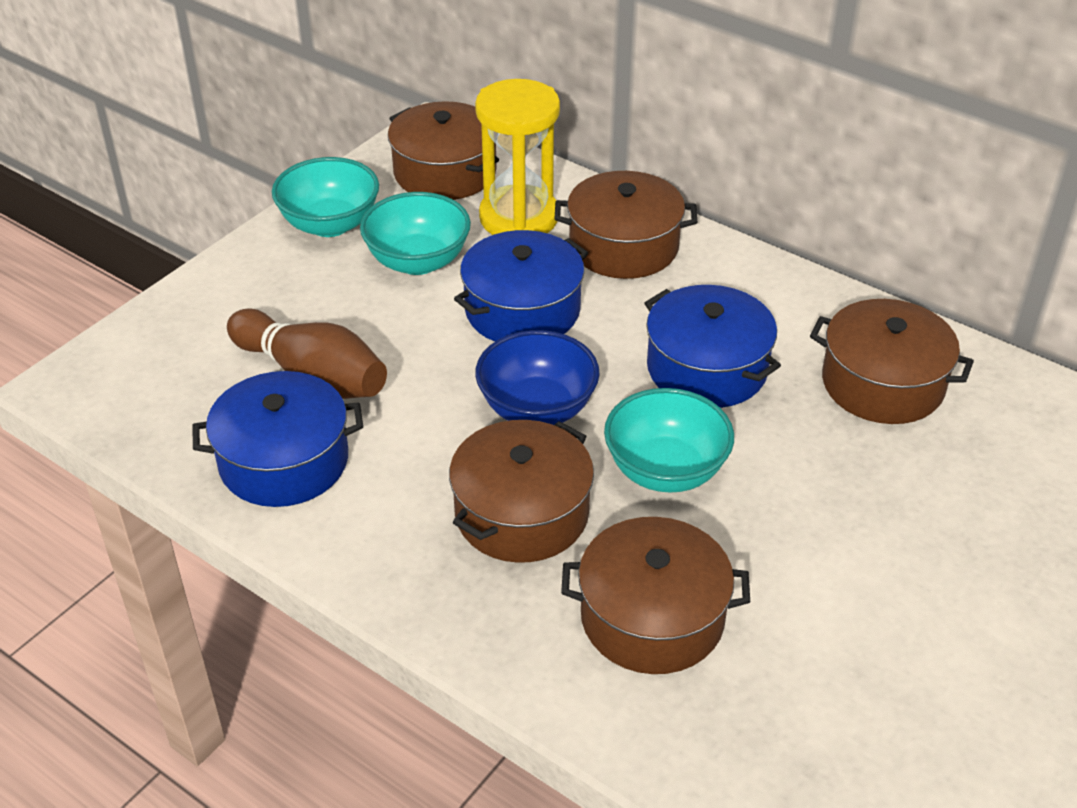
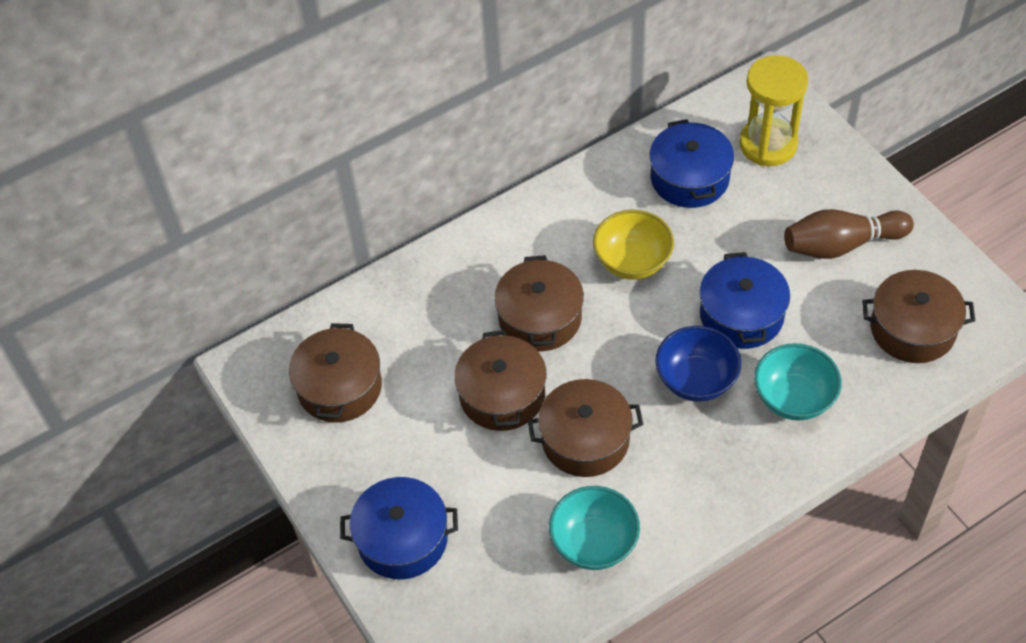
turquoise bowl: 3 -> 2
yellow bowl: 0 -> 1

